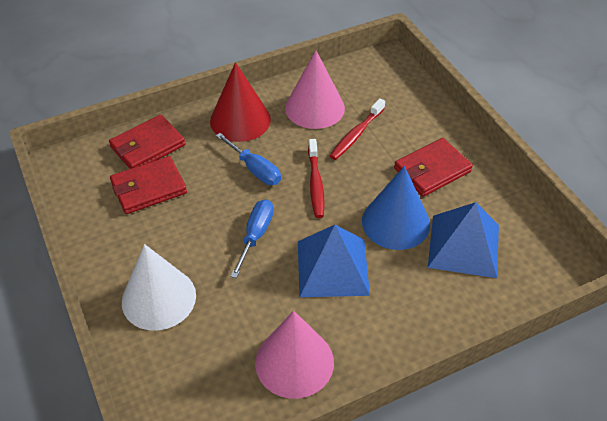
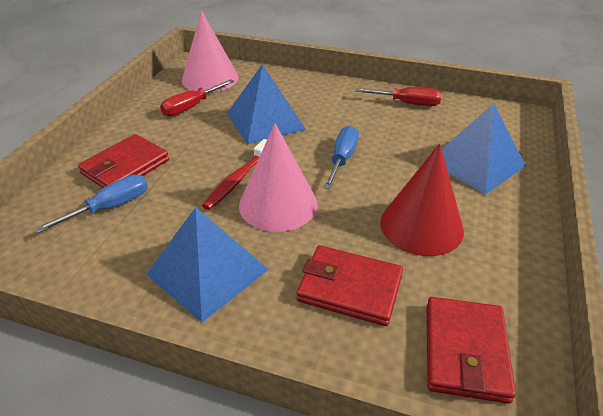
blue cone: 1 -> 0
blue pyramid: 2 -> 3
red screwdriver: 0 -> 2
red toothbrush: 2 -> 1
white cone: 1 -> 0

